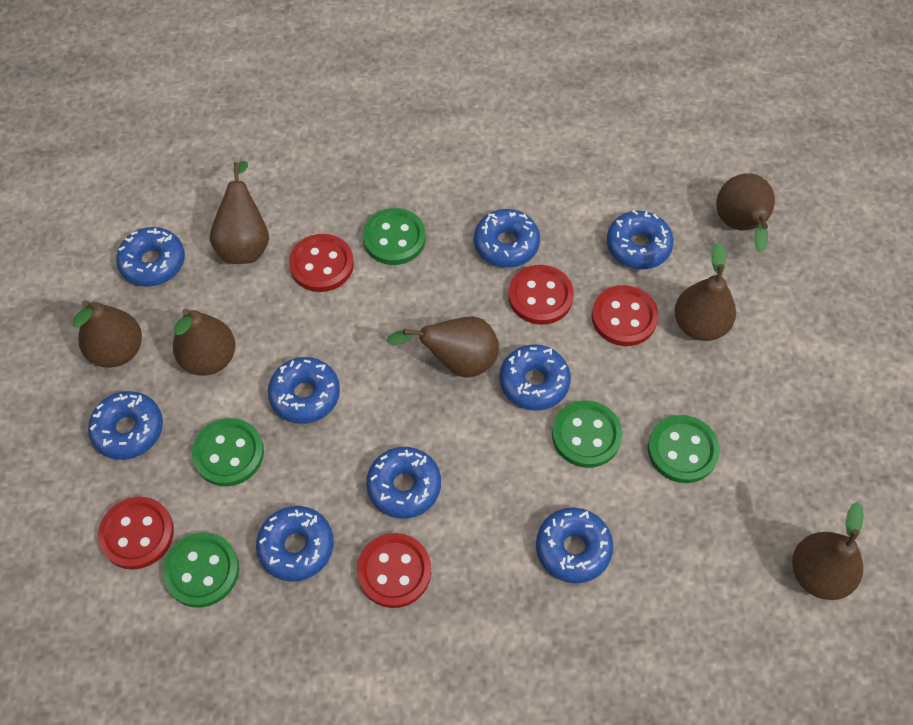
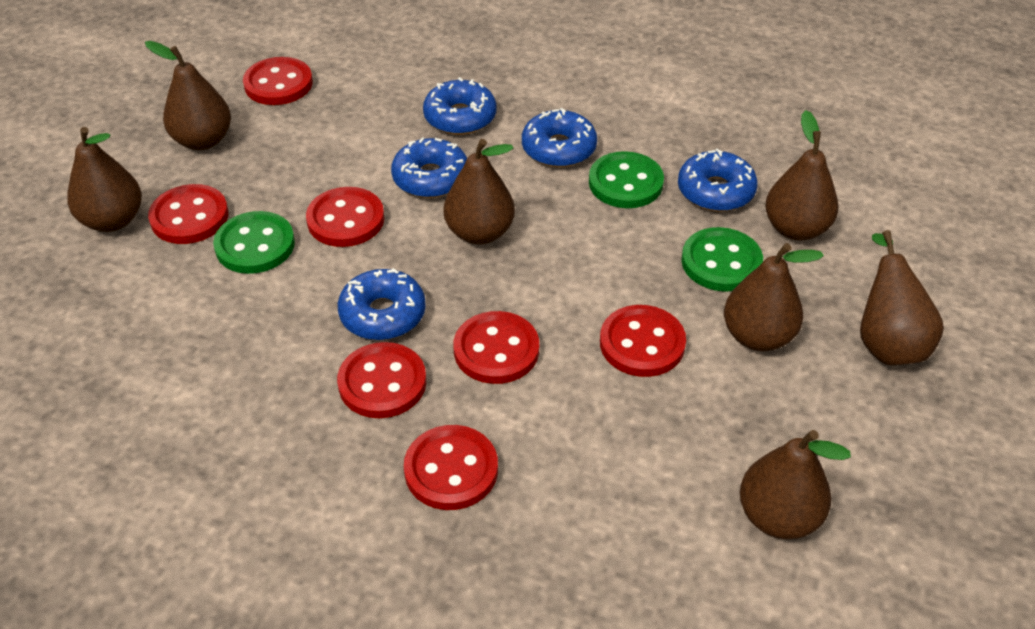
blue donut: 9 -> 5
green button: 5 -> 3
red button: 5 -> 7

